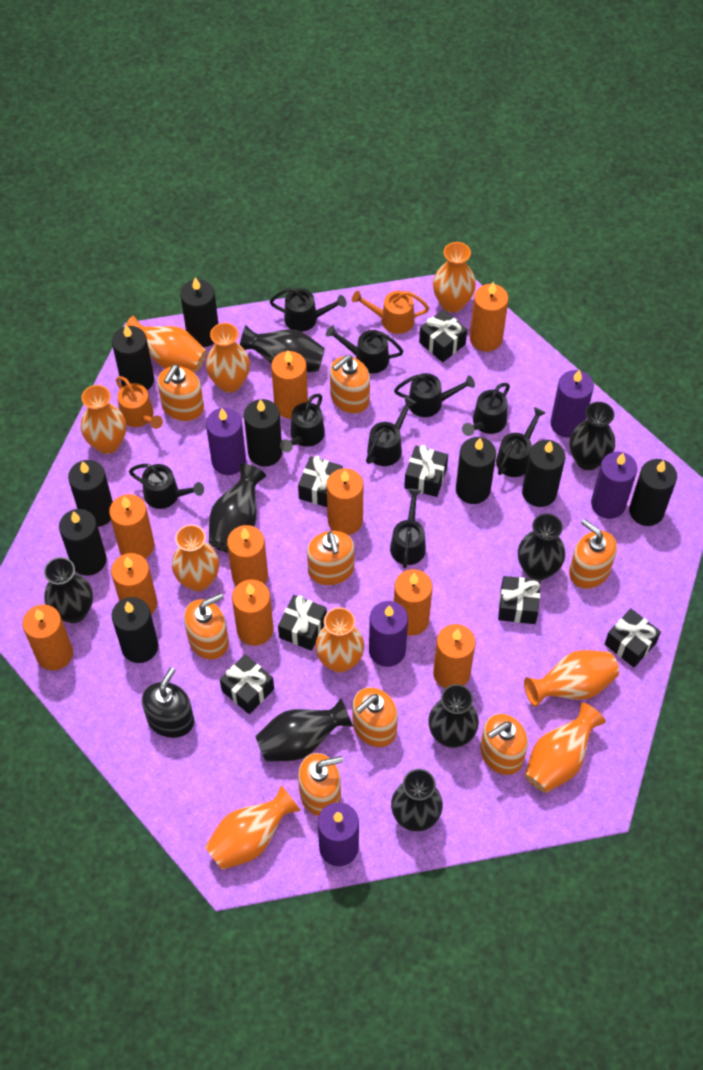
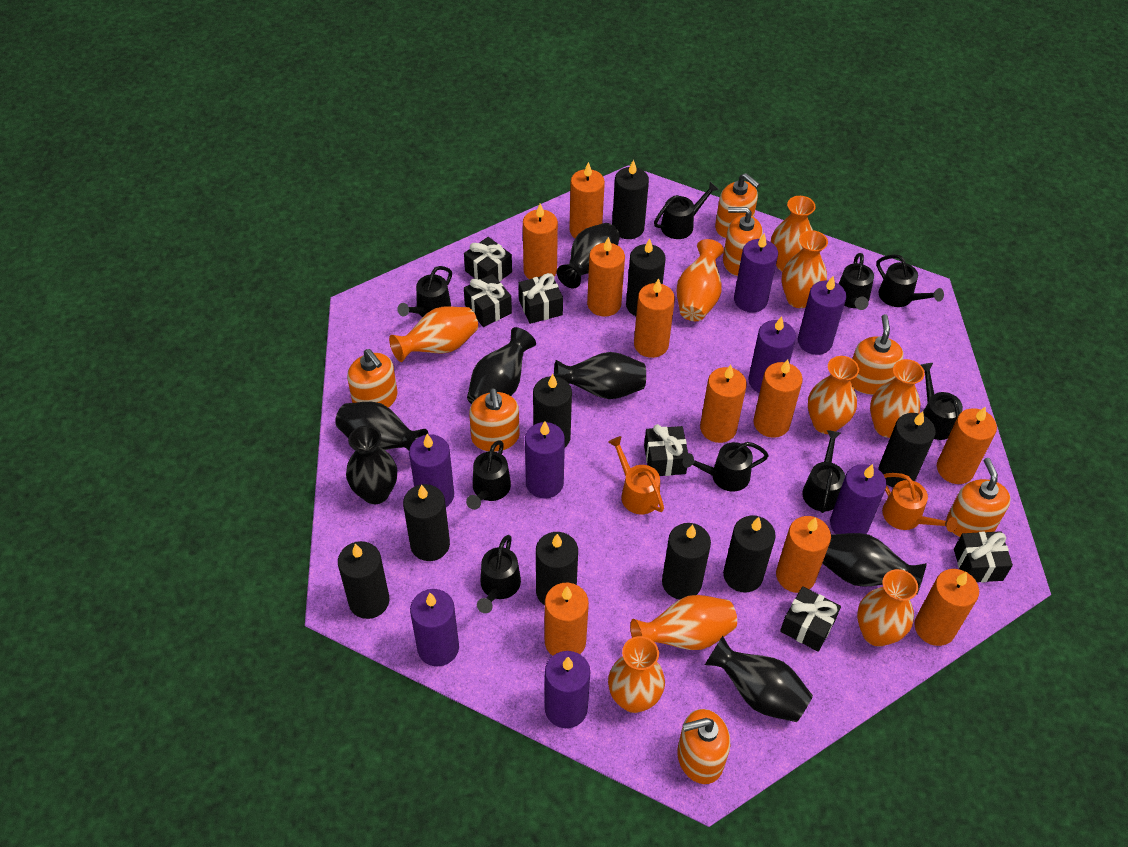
black gift: 7 -> 6
black soap dispenser: 1 -> 0
black vase: 8 -> 7
orange soap dispenser: 8 -> 7
purple candle: 5 -> 8

